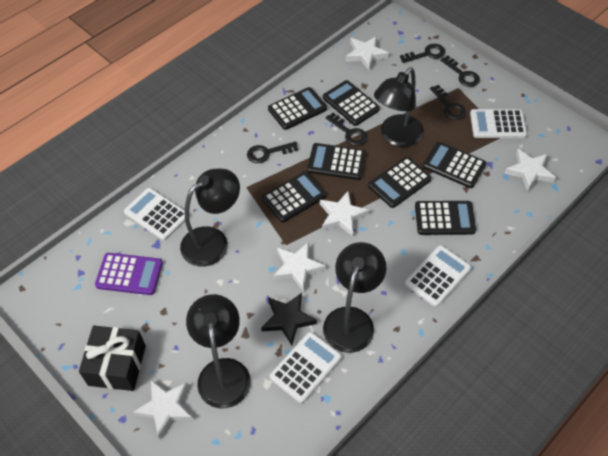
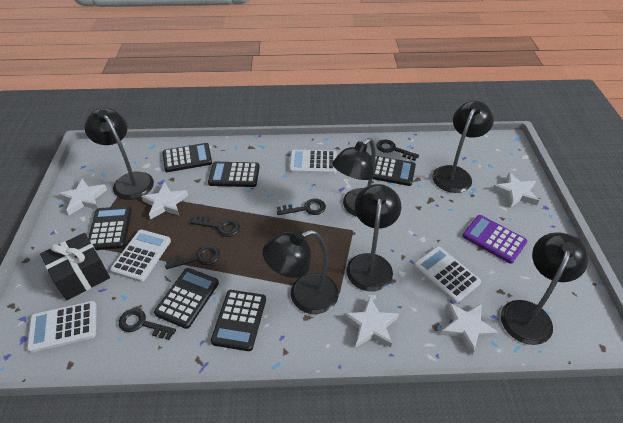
black calculator: 7 -> 6
black lamp: 4 -> 6
black star: 1 -> 0

